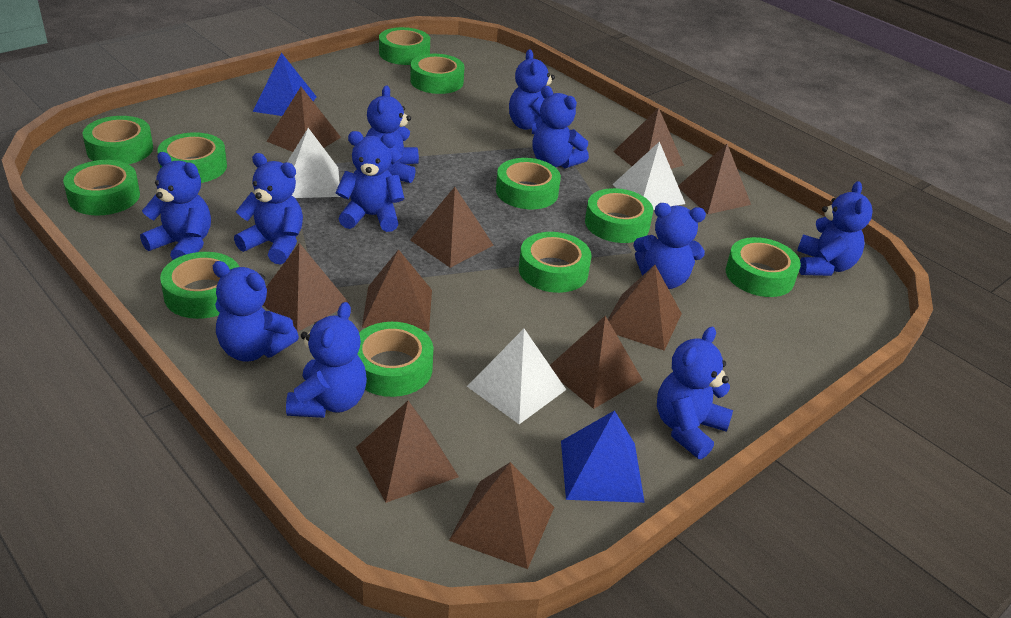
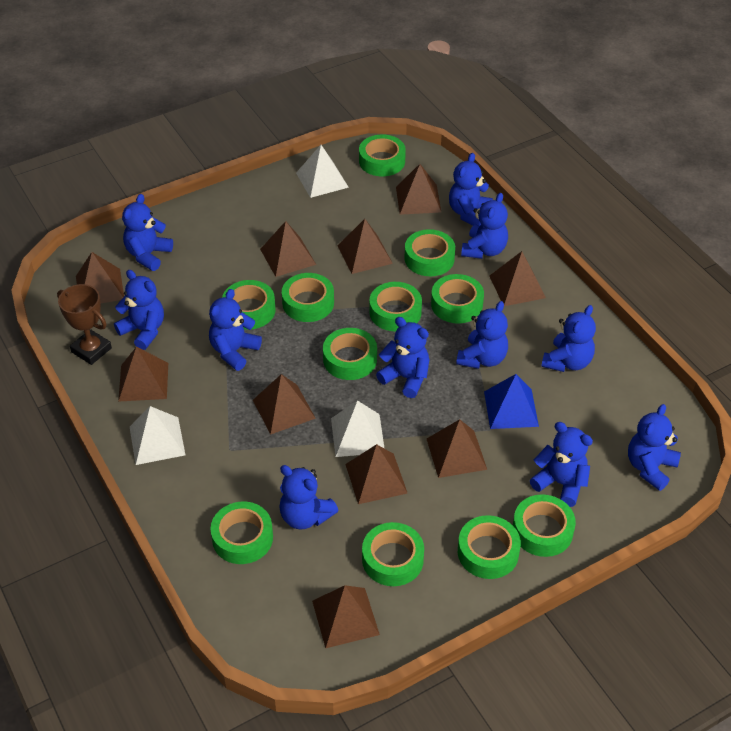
blue pyramid: 2 -> 1
brown trophy: 0 -> 1

